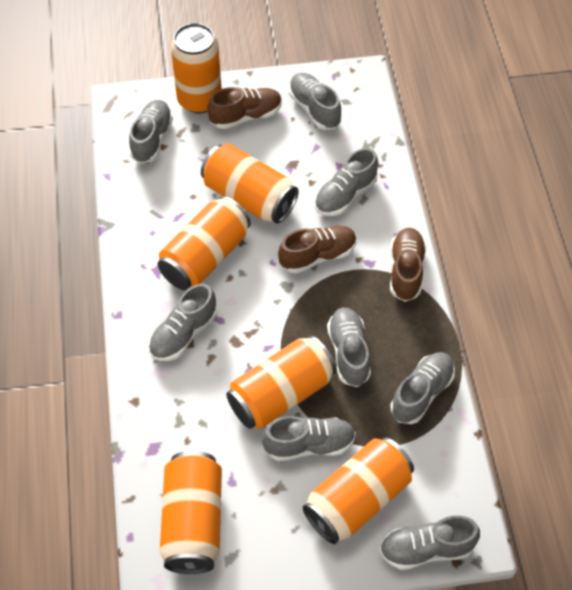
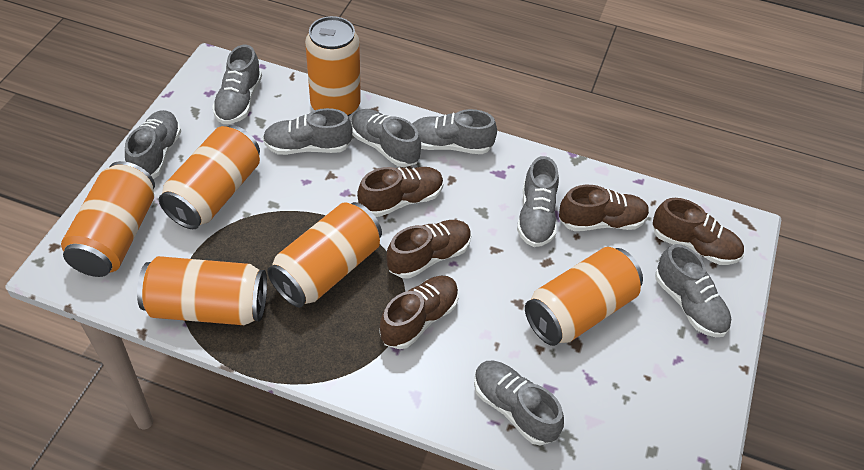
brown shoe: 3 -> 5

